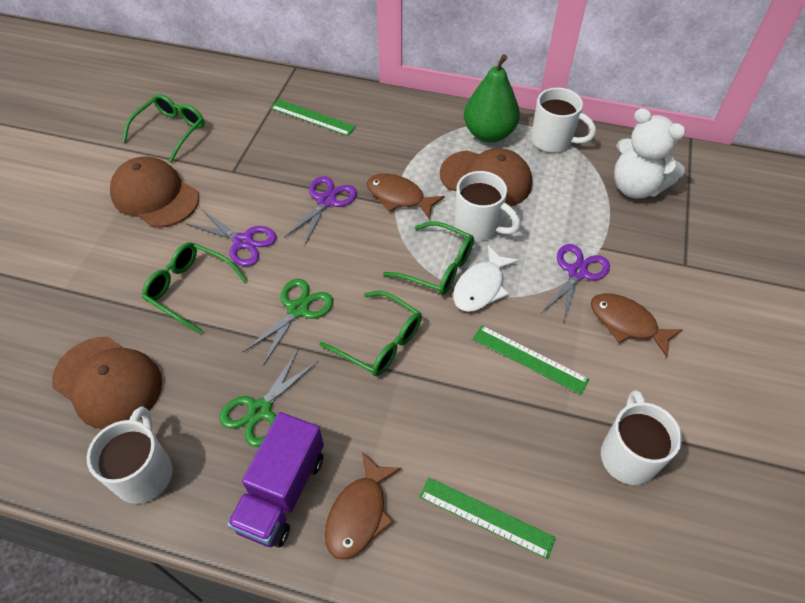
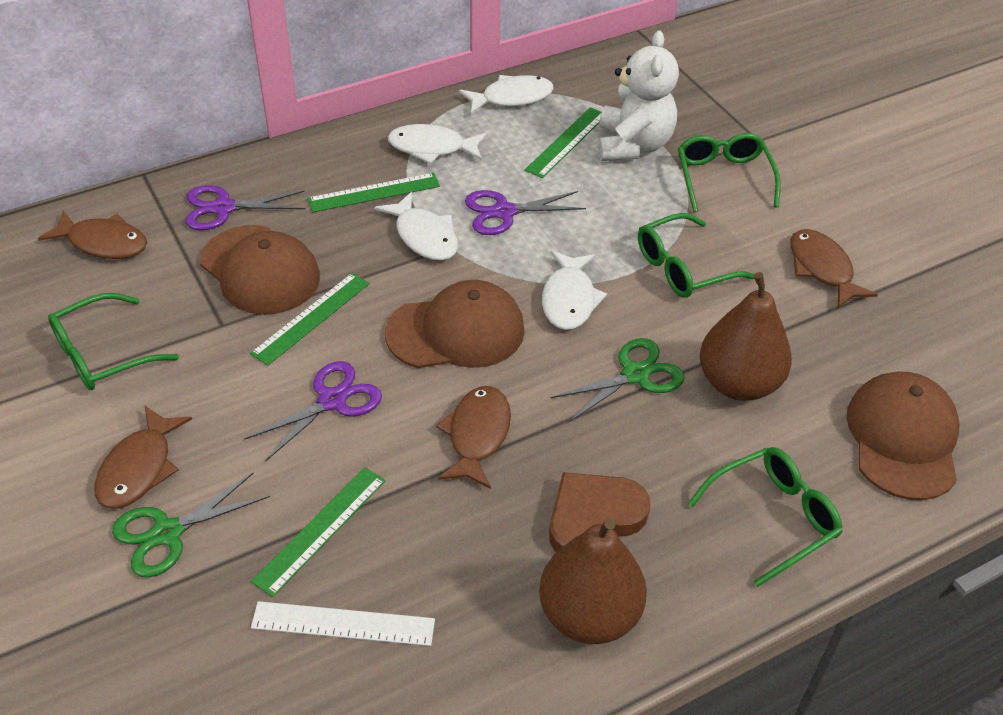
brown fish: 3 -> 4
brown heart: 0 -> 1
brown pear: 0 -> 2
green pear: 1 -> 0
green ruler: 3 -> 4
purple truck: 1 -> 0
white fish: 1 -> 4
white mug: 4 -> 0
white ruler: 0 -> 1

